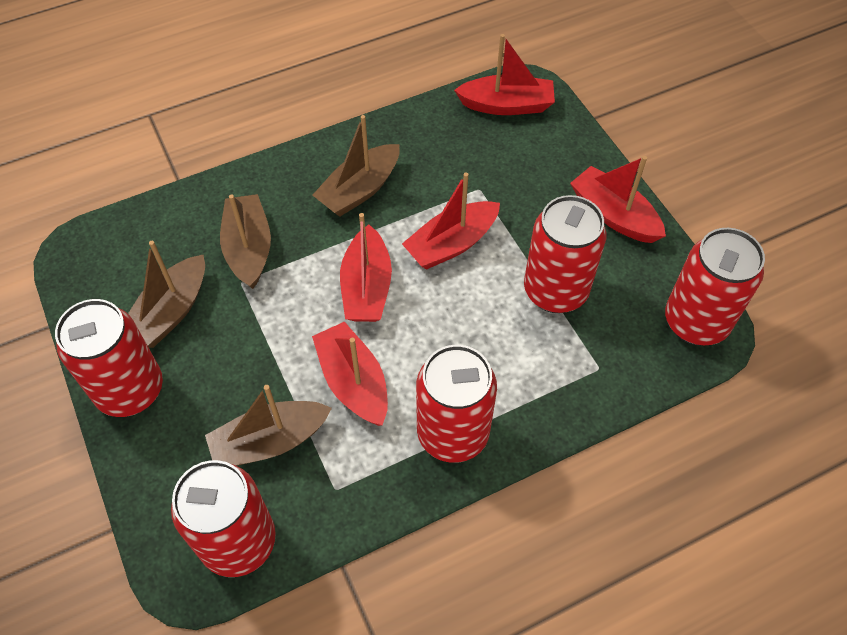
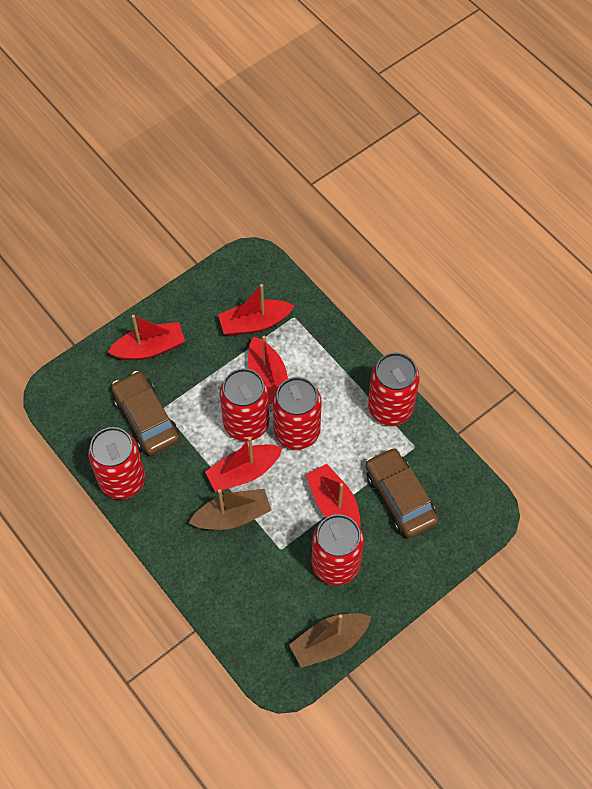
brown boat: 4 -> 2
brown car: 0 -> 2

